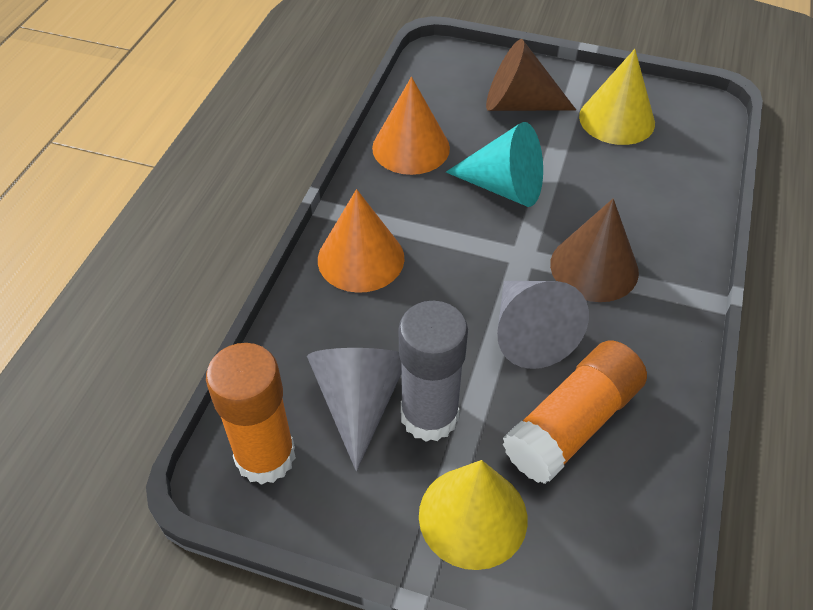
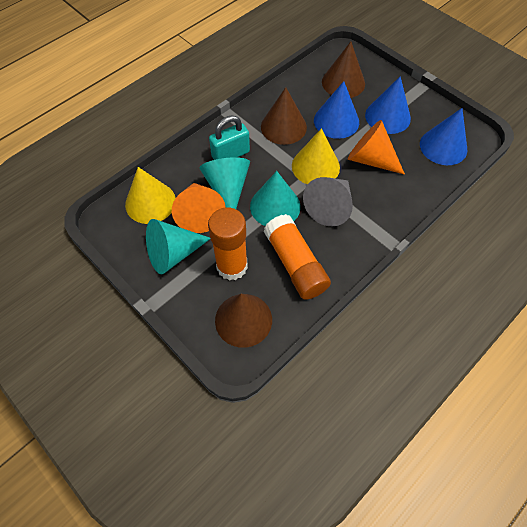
blue cone: 0 -> 3
brown cone: 2 -> 3
grey cone: 2 -> 1
grey glue stick: 1 -> 0
turquoise cone: 1 -> 3
turquoise padlock: 0 -> 1

